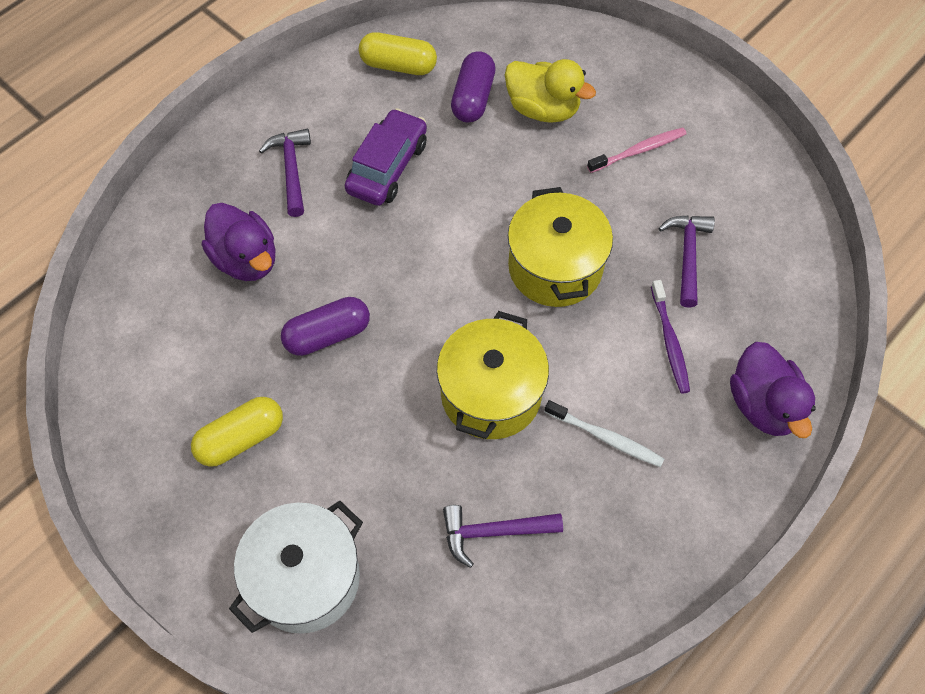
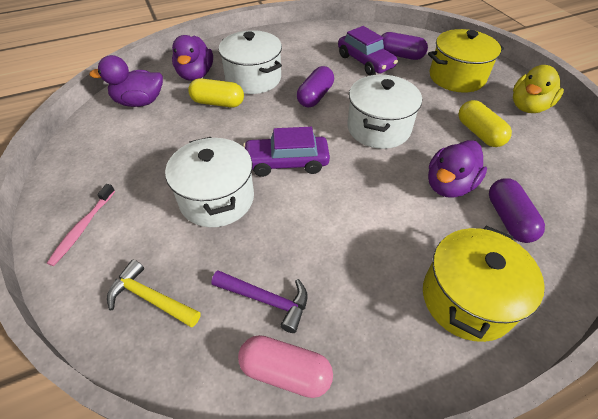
pink capsule: 0 -> 1
purple capsule: 2 -> 3
purple car: 1 -> 2
purple duck: 2 -> 3
purple hammer: 3 -> 1
purple toothbrush: 1 -> 0
white pot: 1 -> 3
white toothbrush: 1 -> 0
yellow hammer: 0 -> 1

